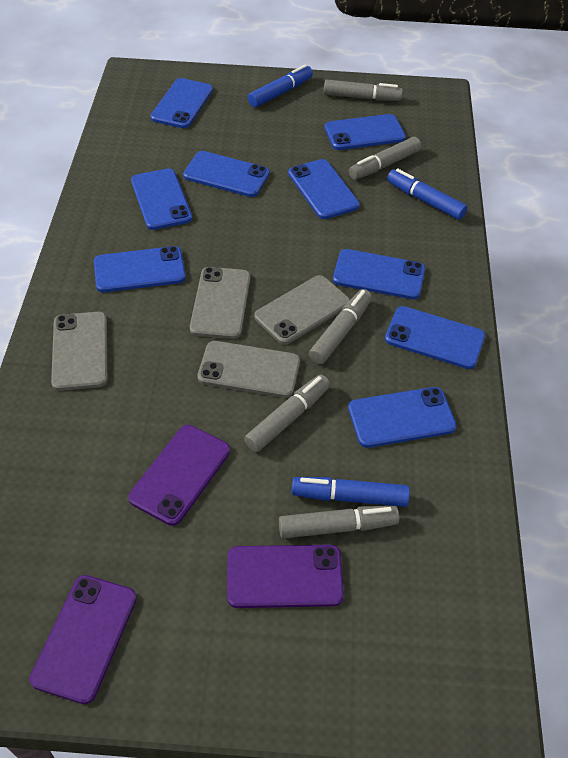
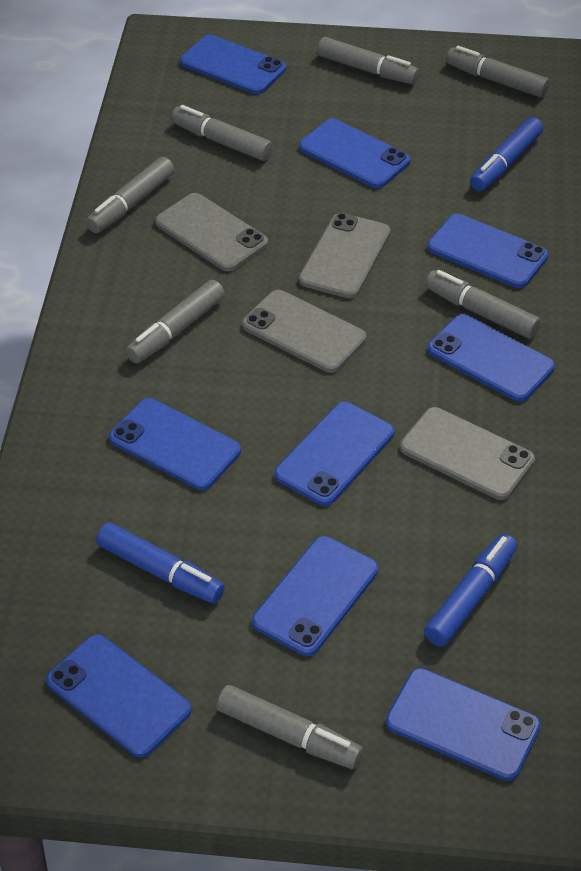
grey marker: 5 -> 7
purple phone: 3 -> 0

